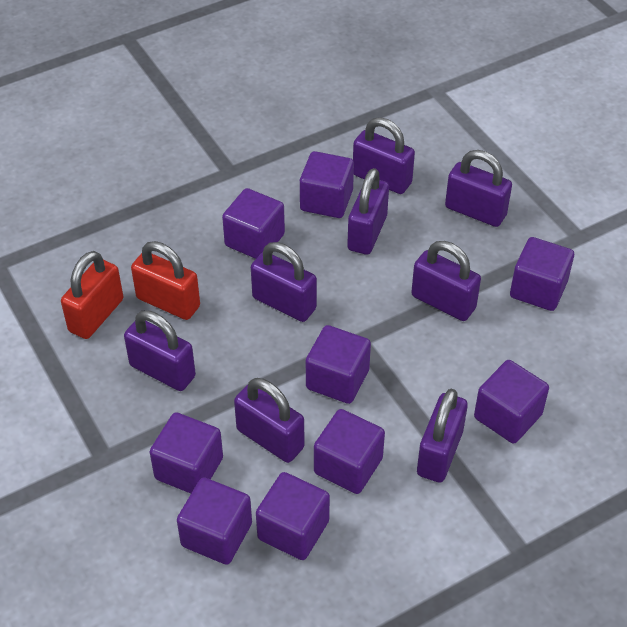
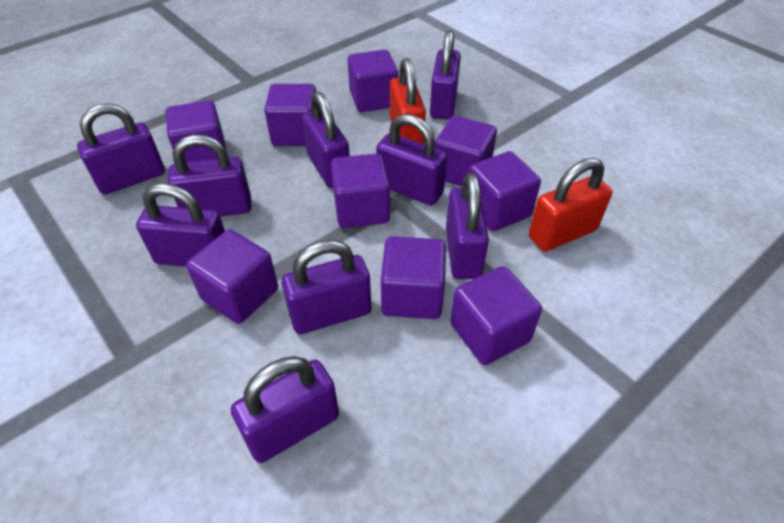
purple padlock: 8 -> 9

